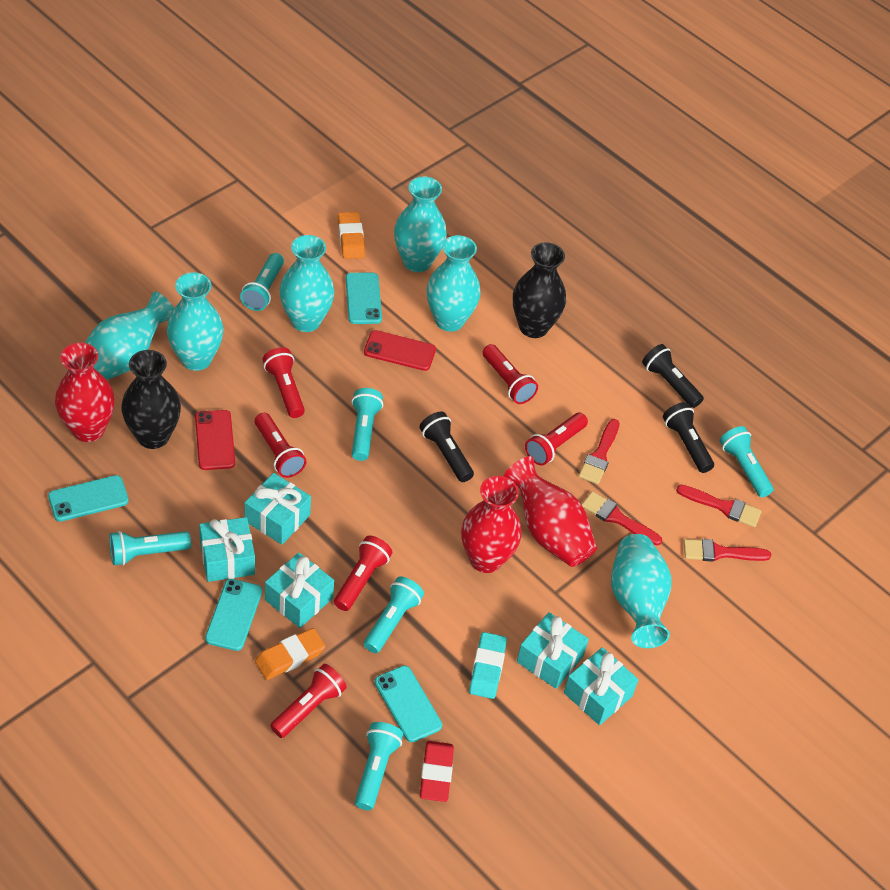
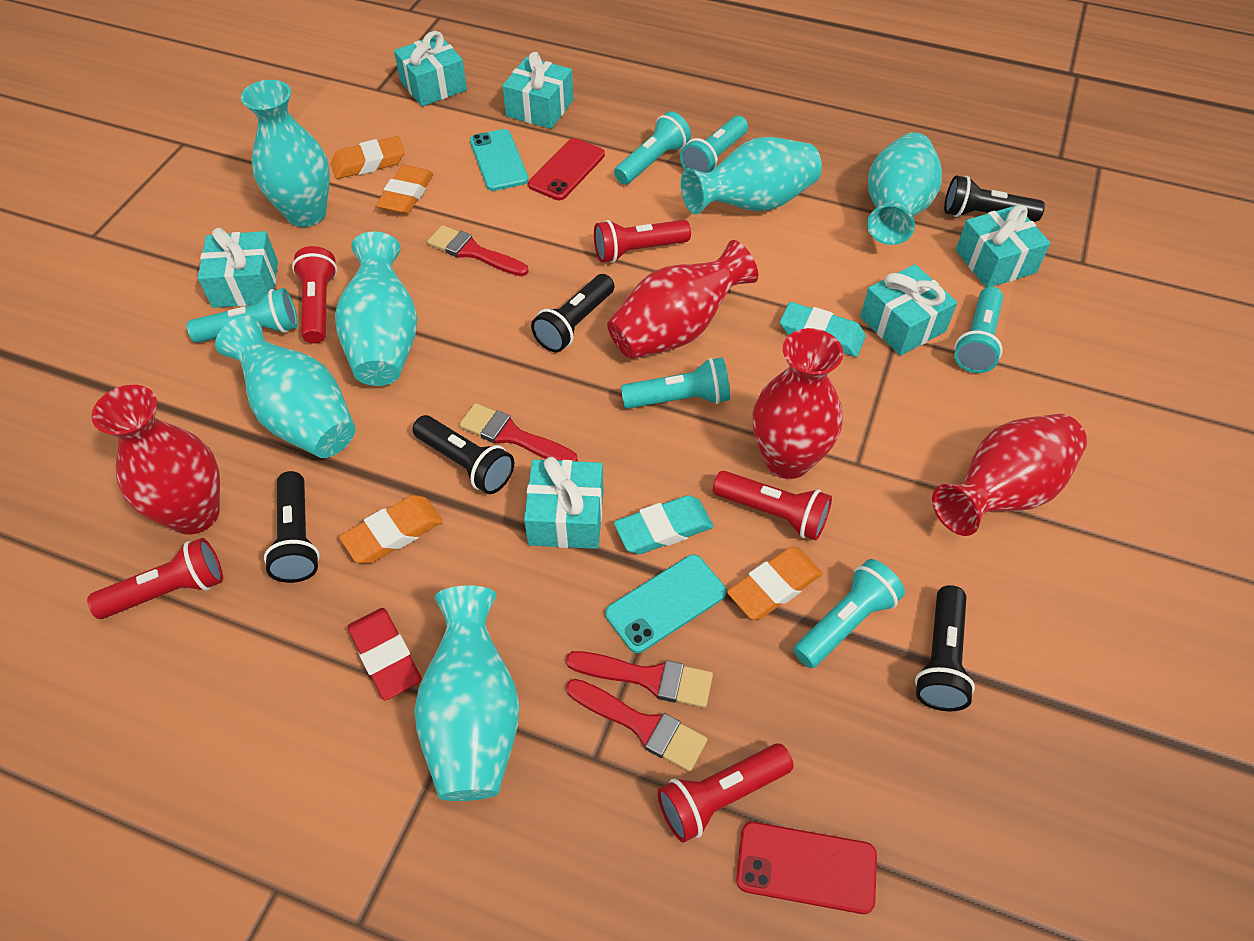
black flashlight: 3 -> 5
black vase: 2 -> 0
orange eraser: 2 -> 4
red flashlight: 6 -> 5
red vase: 3 -> 4
turquoise eraser: 1 -> 2
turquoise gift: 5 -> 6
turquoise phone: 4 -> 2

